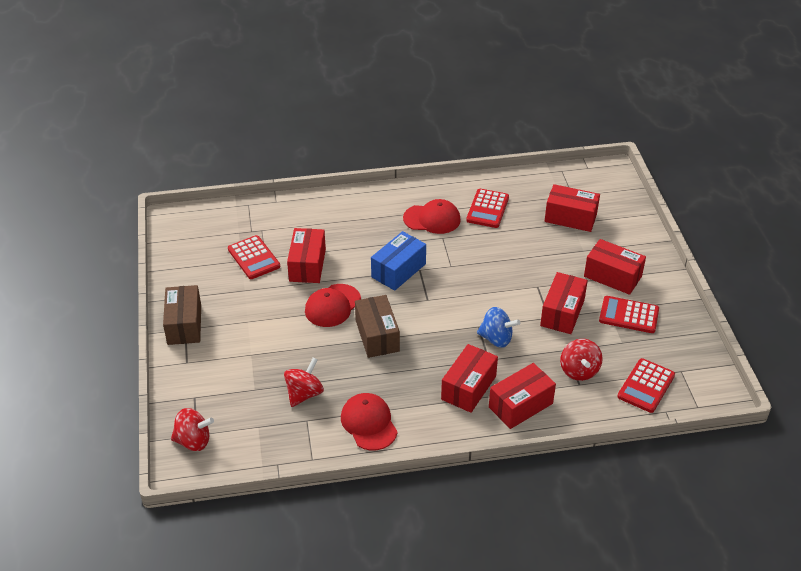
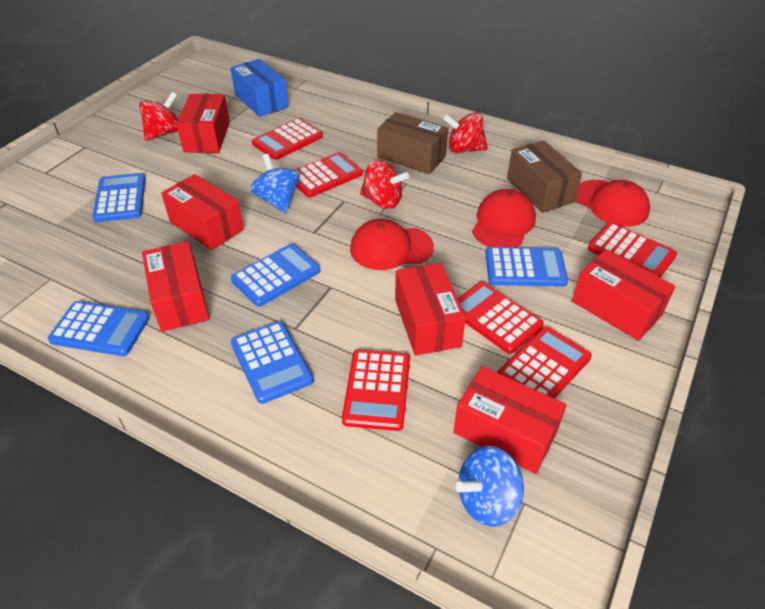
blue calculator: 0 -> 5
blue spinning top: 1 -> 2
red calculator: 4 -> 6

